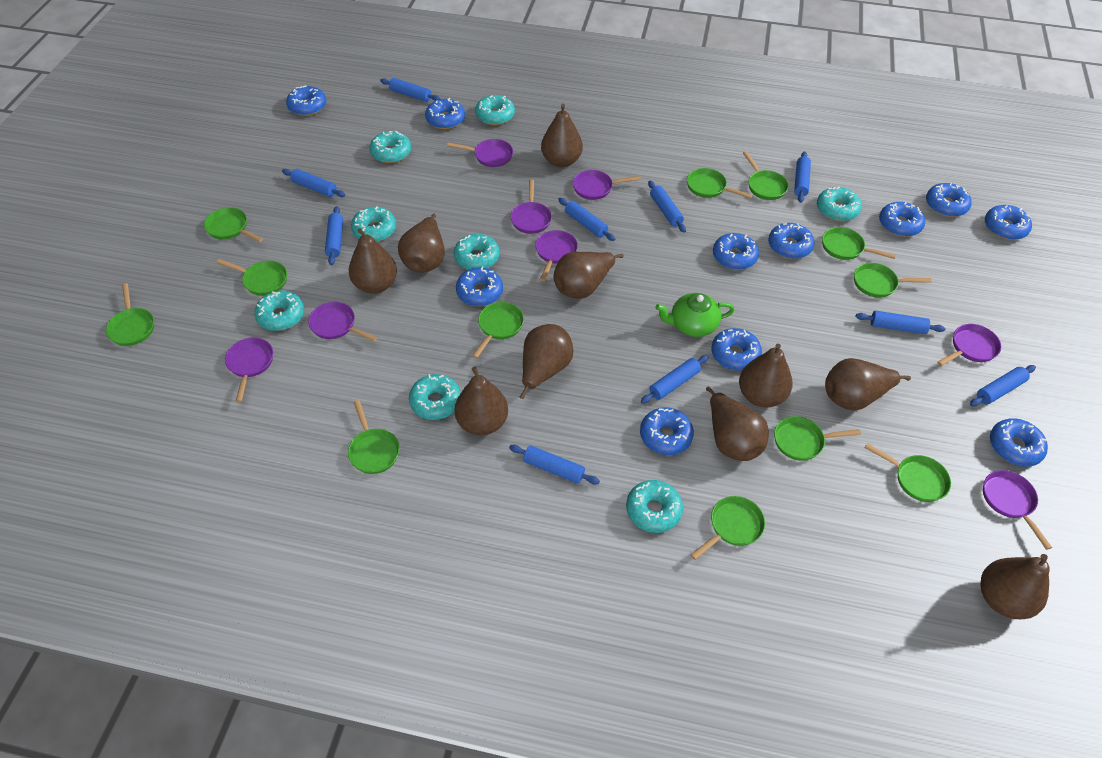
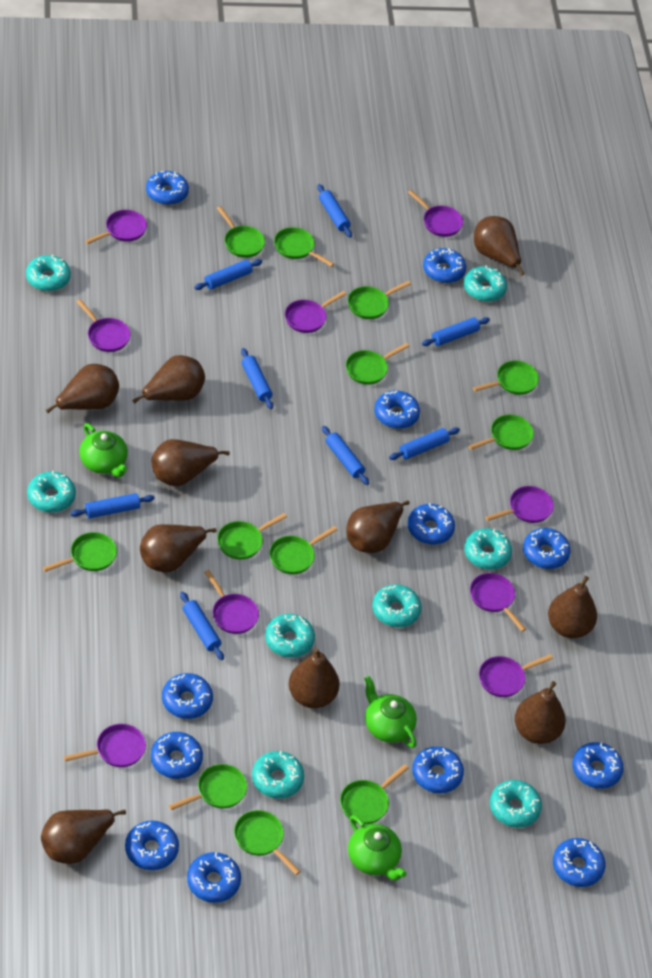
blue donut: 11 -> 12
blue rolling pin: 10 -> 8
green teapot: 1 -> 3
purple pan: 8 -> 9

